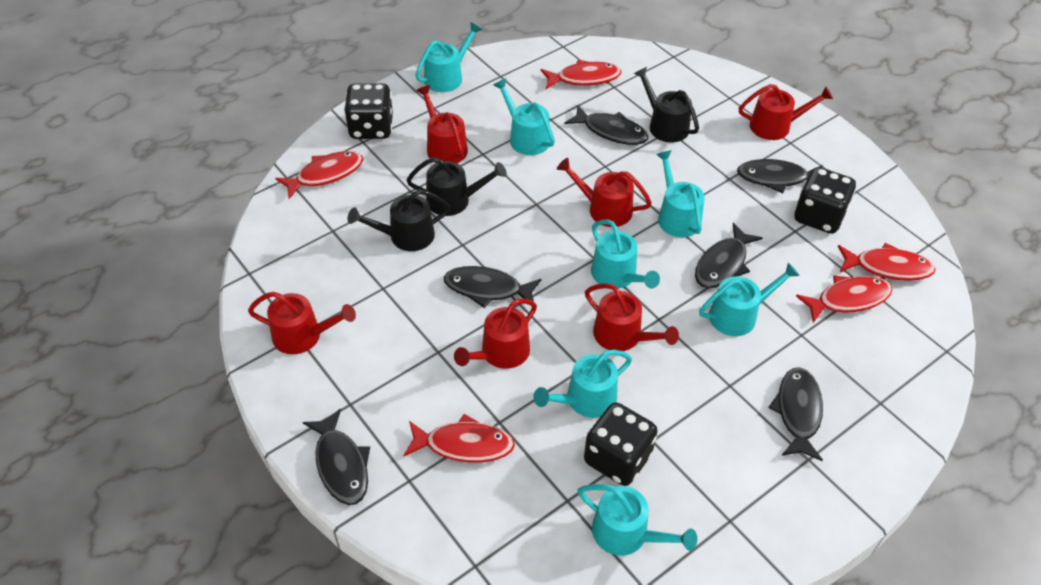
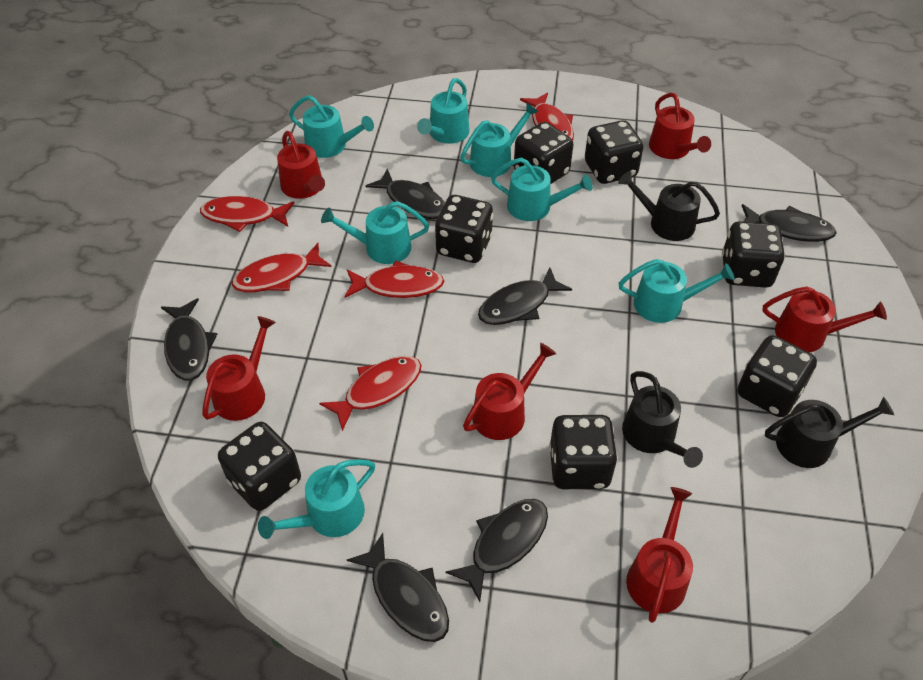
black dice: 3 -> 7

